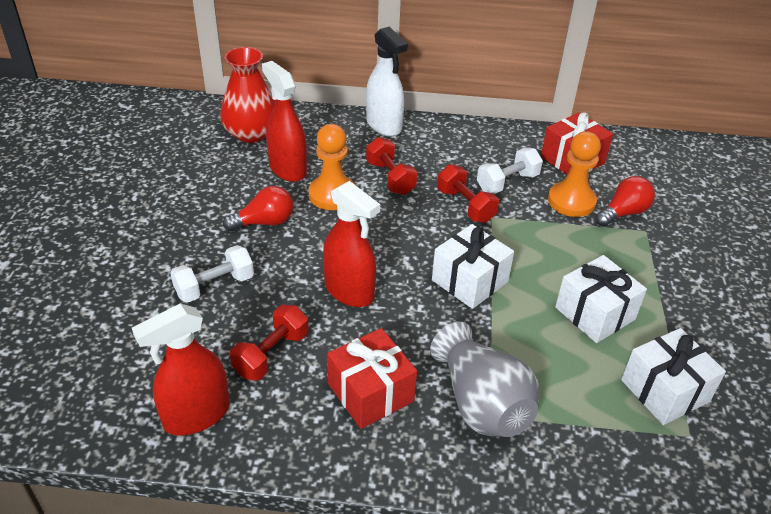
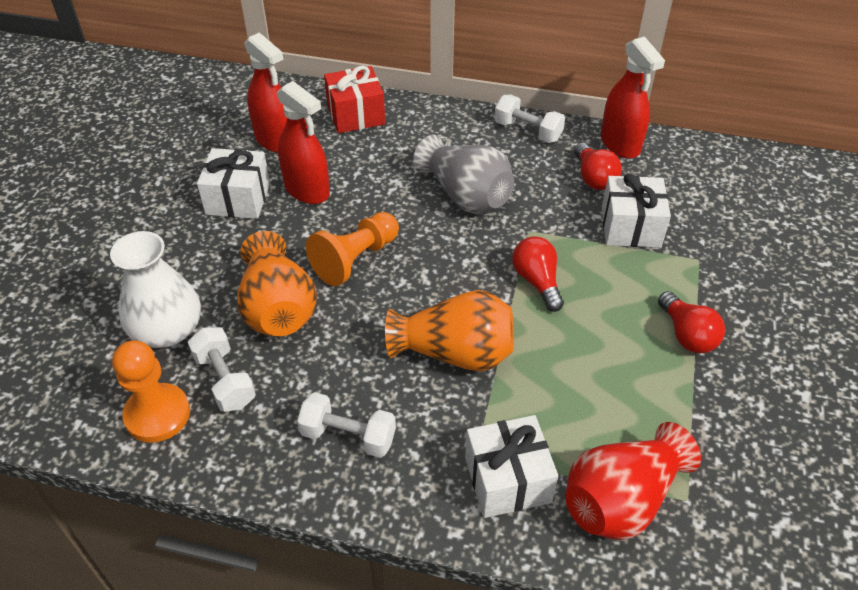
orange vase: 0 -> 2
red dumbbell: 3 -> 0
red gift: 2 -> 1
red light bulb: 2 -> 3
white dumbbell: 2 -> 3
white spray bottle: 1 -> 0
white vase: 0 -> 1

